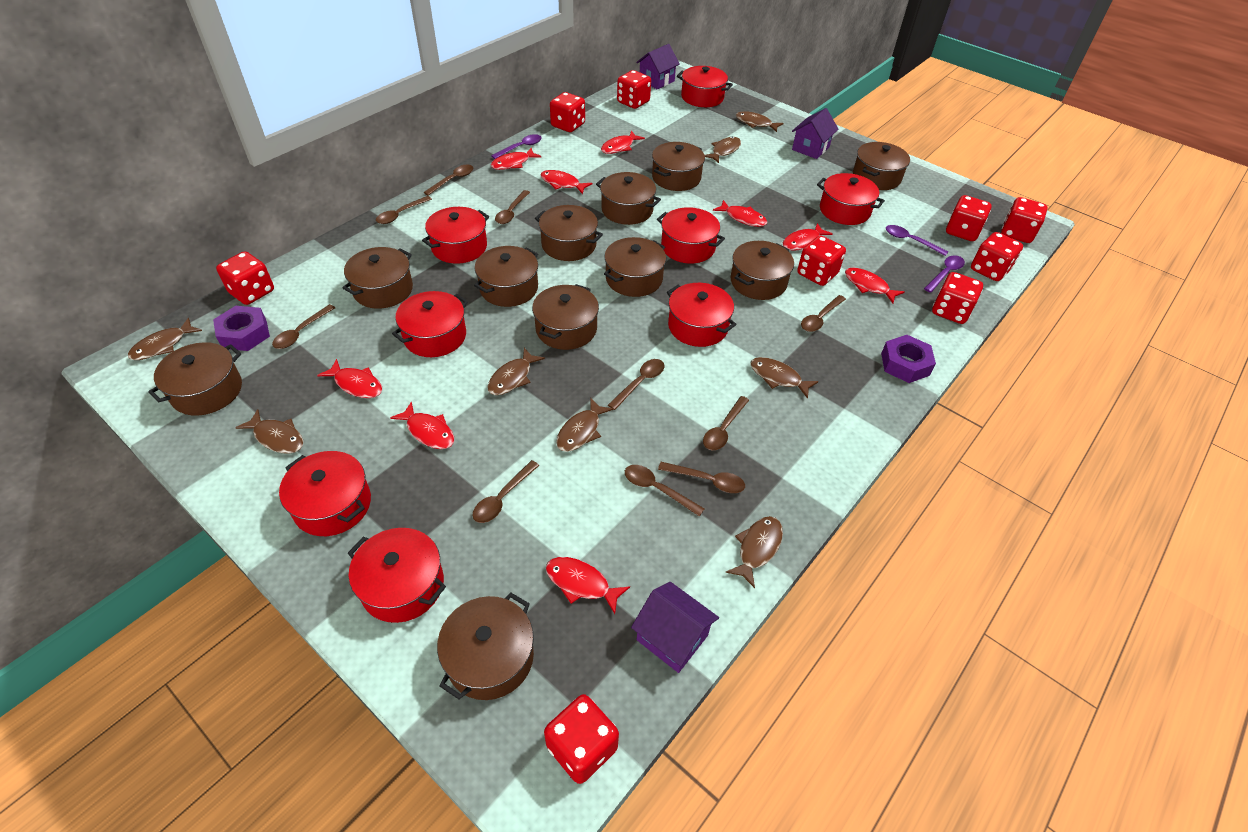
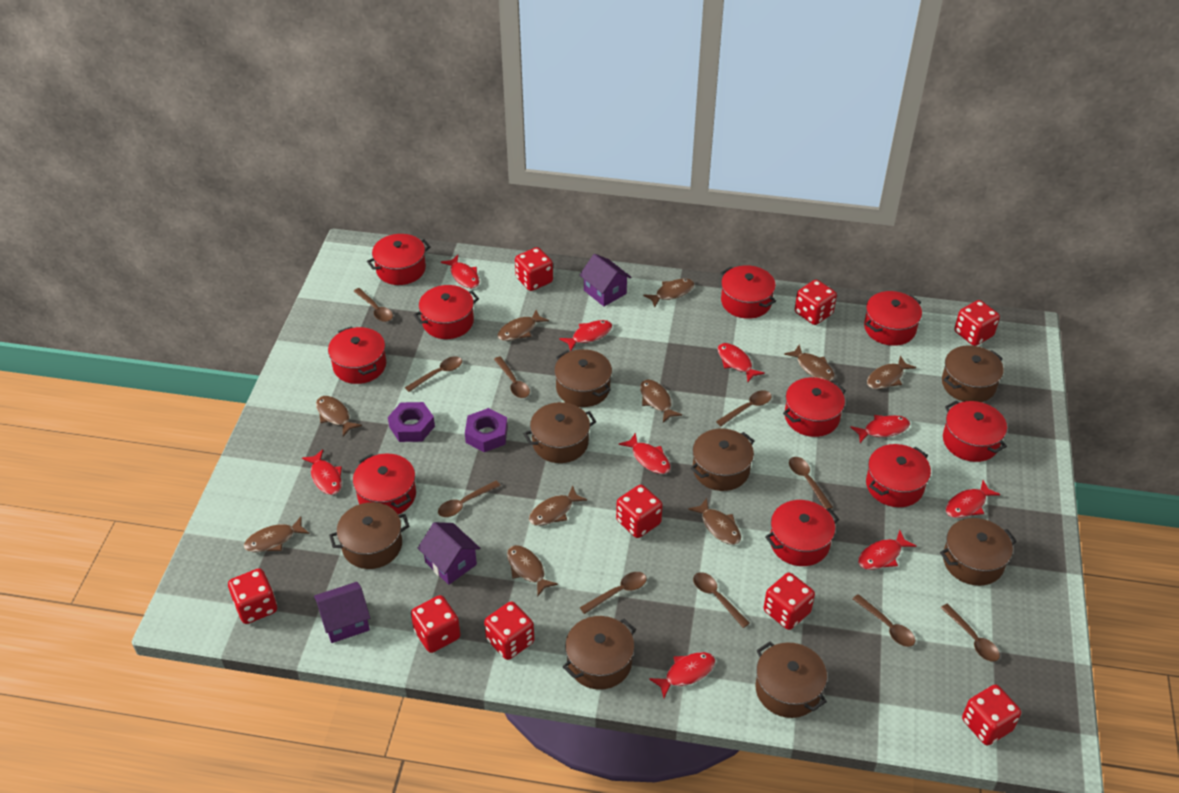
brown fish: 8 -> 10
brown pot: 11 -> 8
purple spoon: 3 -> 0
red pot: 8 -> 10

